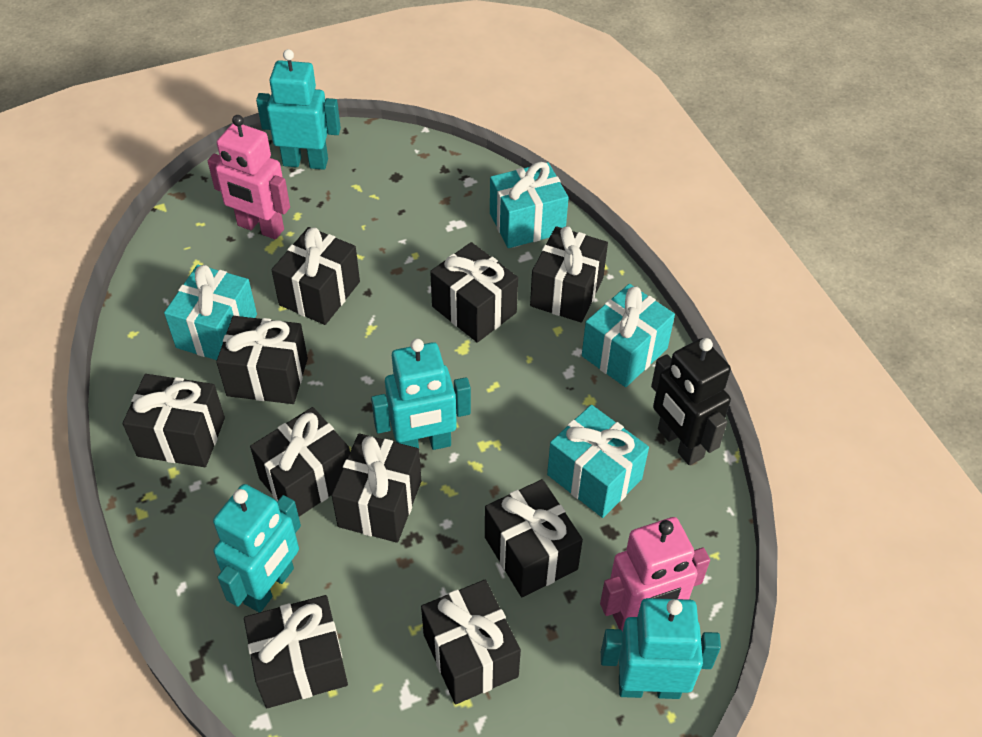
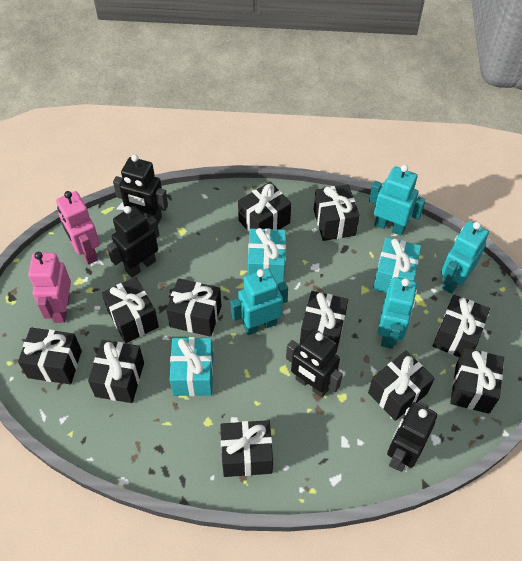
black gift: 10 -> 11
black robot: 1 -> 4
turquoise gift: 4 -> 3

